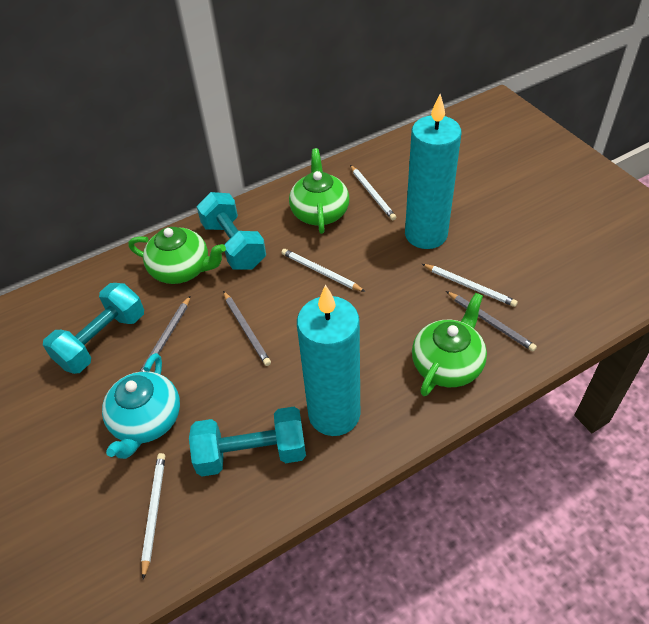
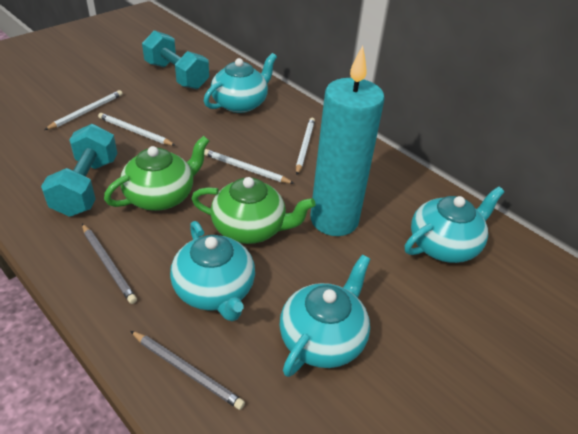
green teapot: 3 -> 2
grey pencil: 3 -> 2
turquoise candle: 2 -> 1
turquoise dumbbell: 3 -> 2
turquoise teapot: 1 -> 4

